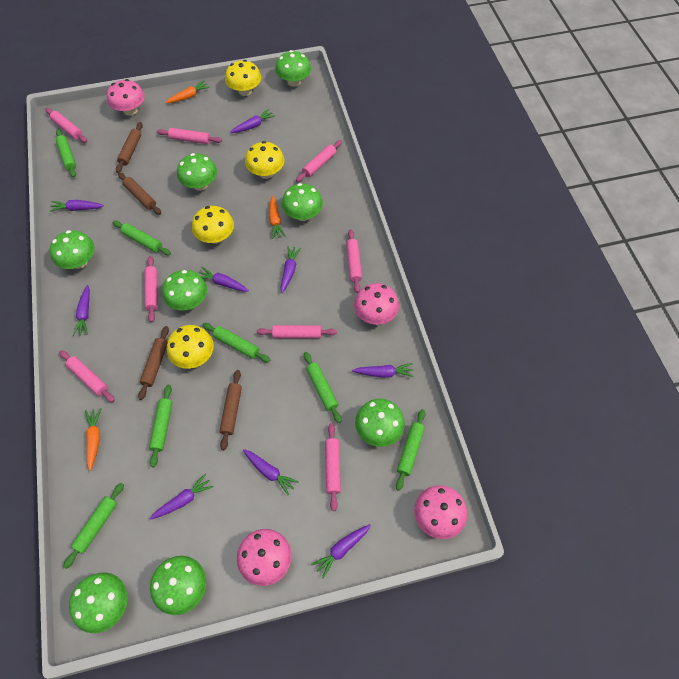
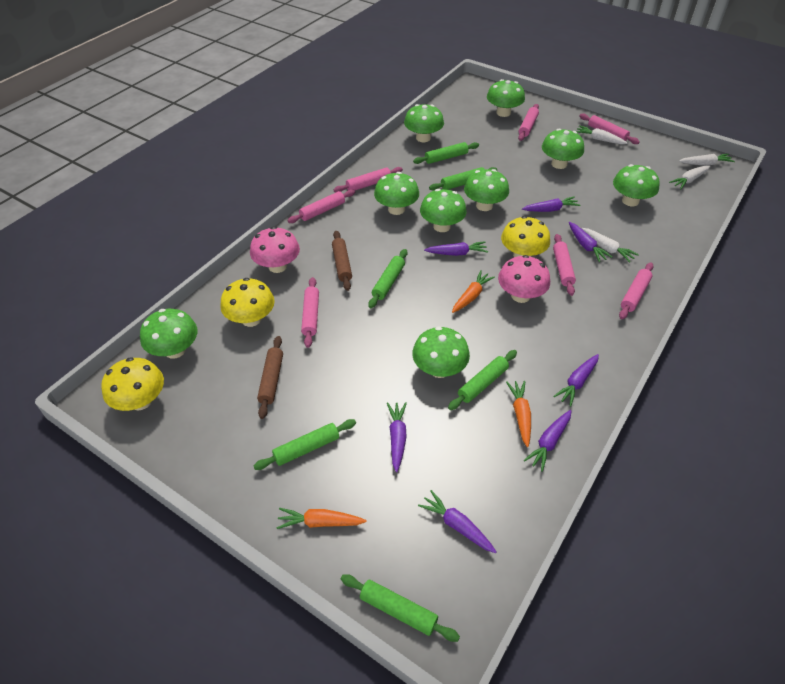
brown rolling pin: 4 -> 2
green mushroom: 8 -> 9
green rolling pin: 7 -> 6
pink mushroom: 4 -> 2
pink rolling pin: 8 -> 7
purple carrot: 9 -> 7
white carrot: 0 -> 4
yellow mushroom: 4 -> 3

